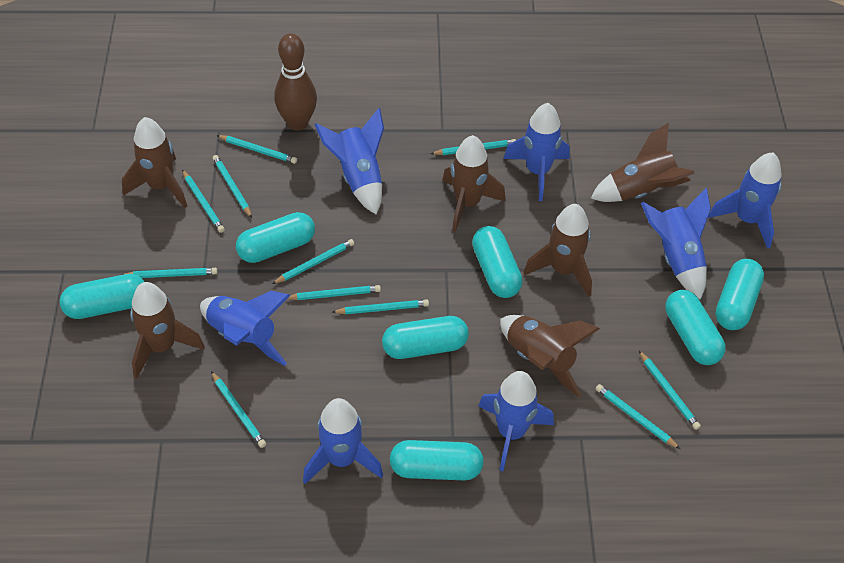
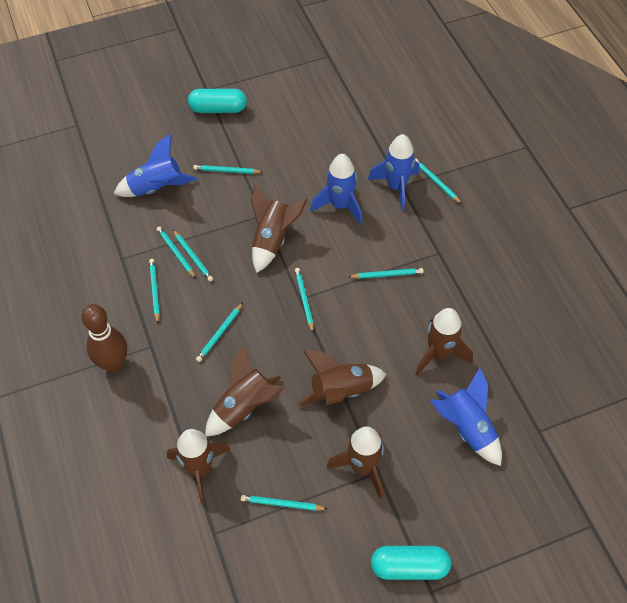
blue rocket: 7 -> 4
turquoise capsule: 7 -> 2
turquoise pencil: 11 -> 9

